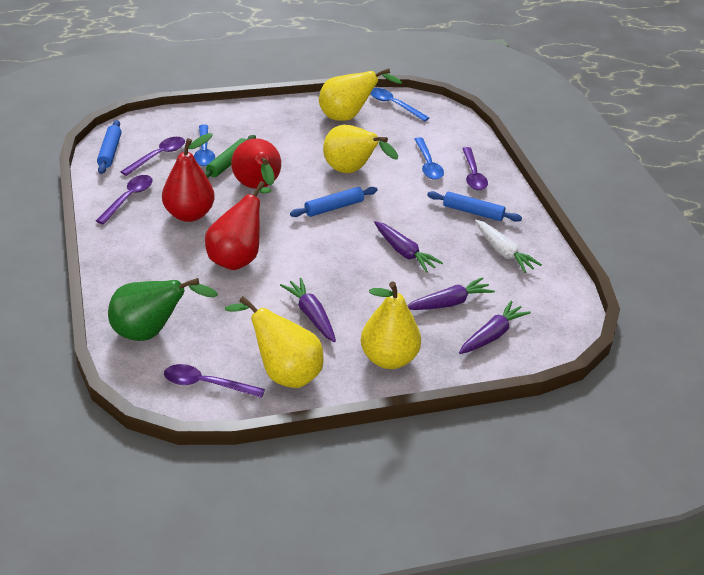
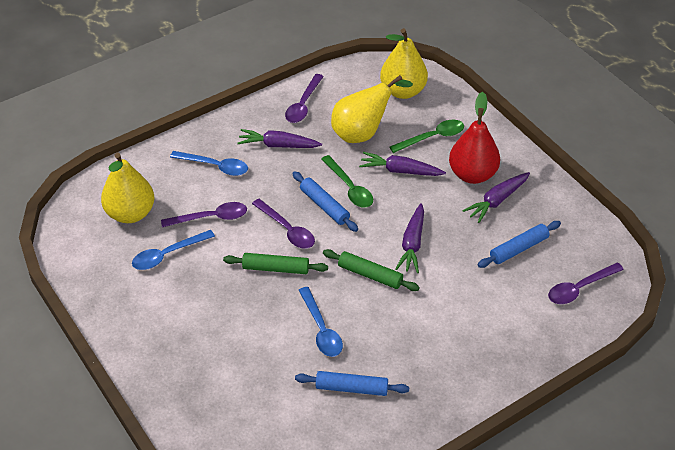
green pear: 1 -> 0
green rolling pin: 1 -> 2
green spoon: 0 -> 2
red pear: 3 -> 1
white carrot: 1 -> 0
yellow pear: 4 -> 3

